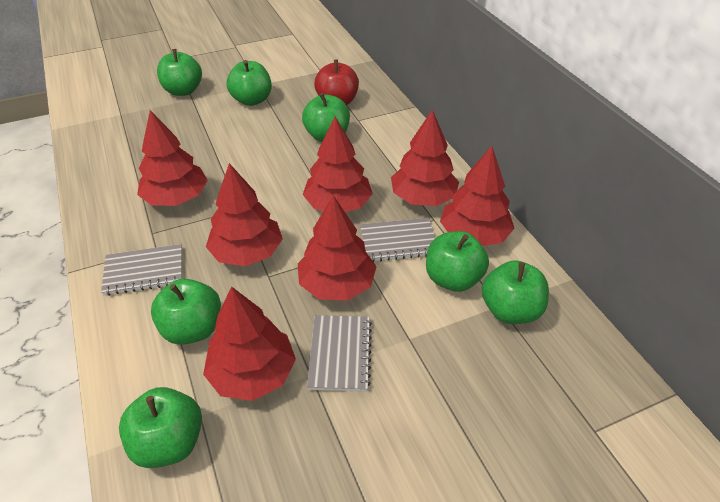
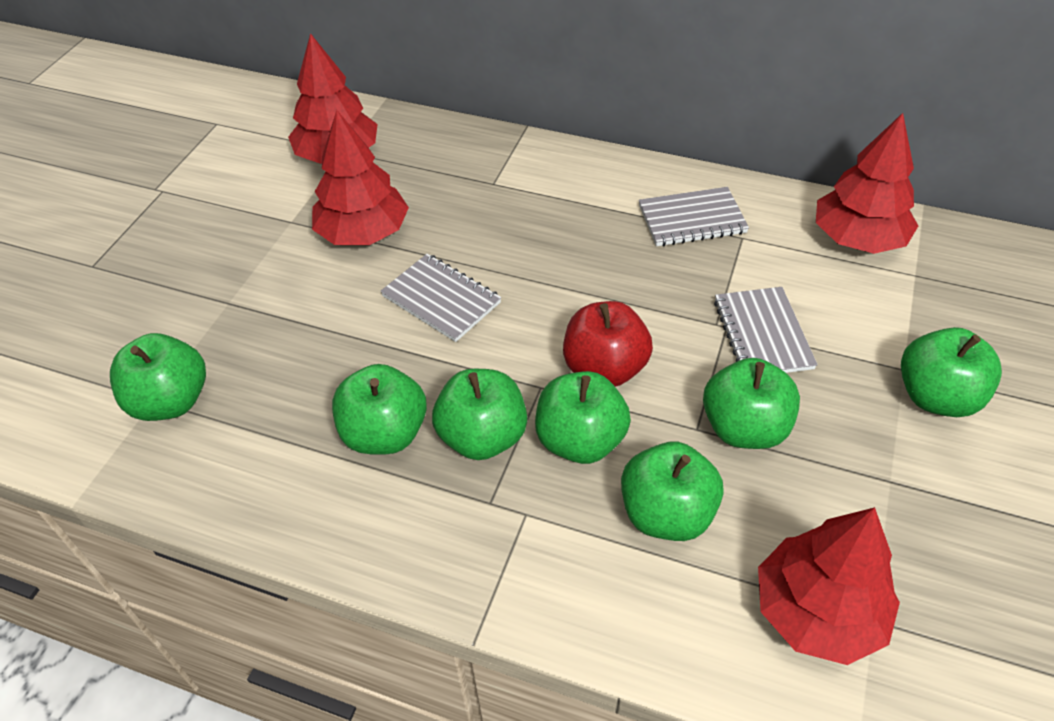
red tree: 7 -> 4

